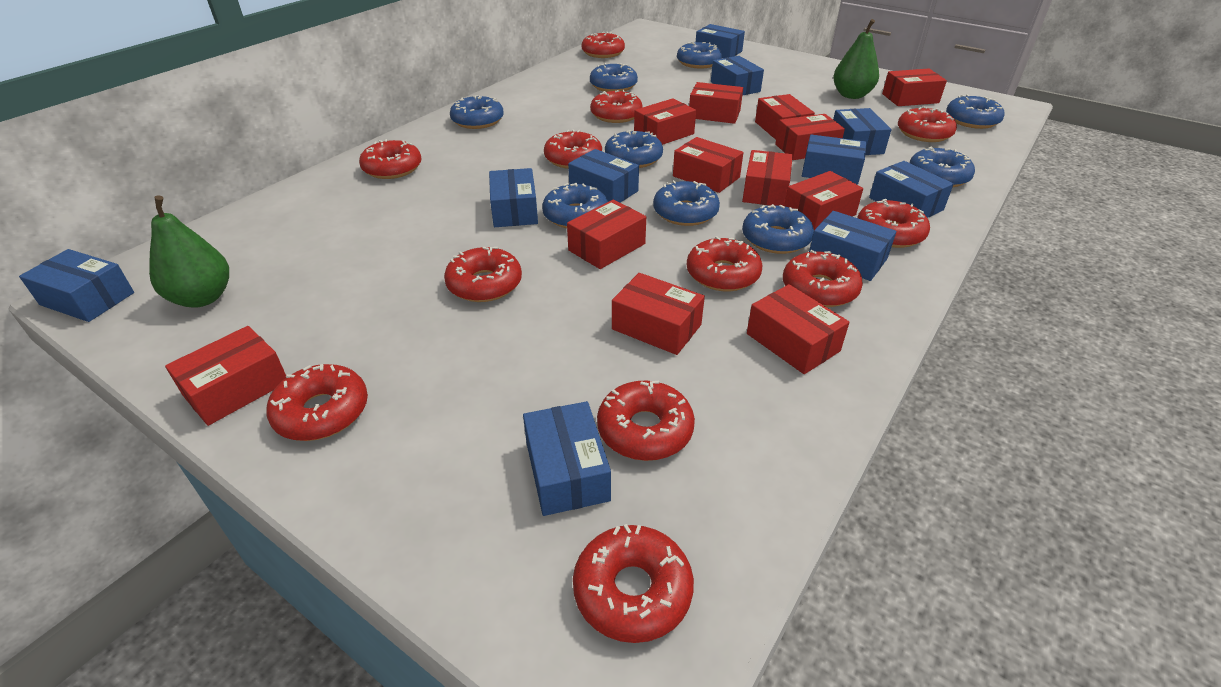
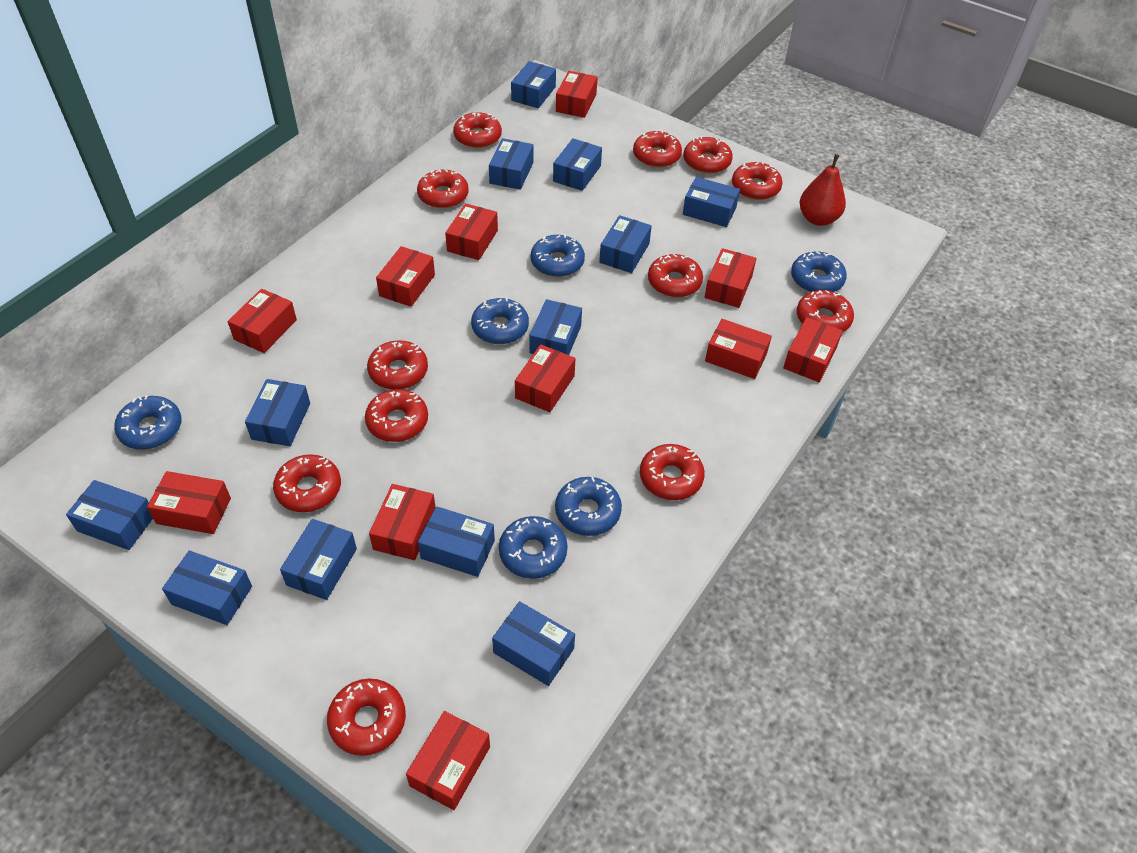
blue box: 10 -> 12
blue donut: 9 -> 6
green pear: 2 -> 0
red box: 12 -> 11
red pear: 0 -> 1

